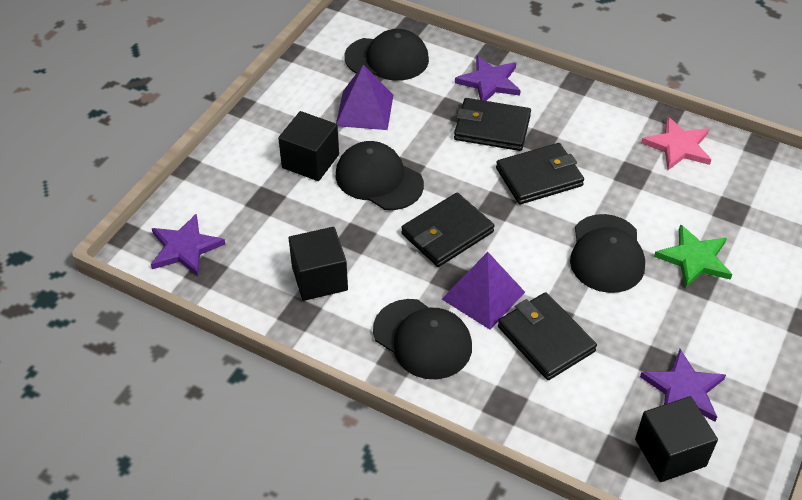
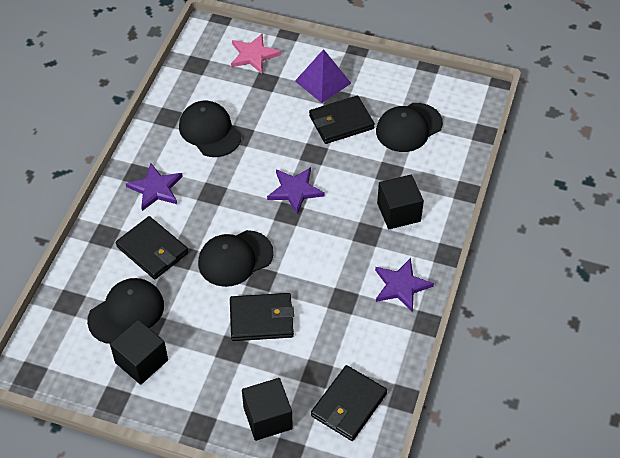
green star: 1 -> 0
purple pyramid: 2 -> 1

